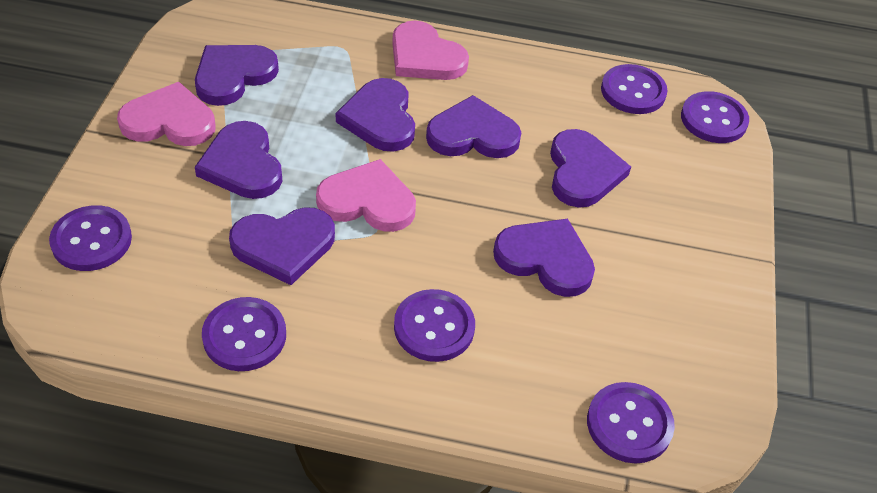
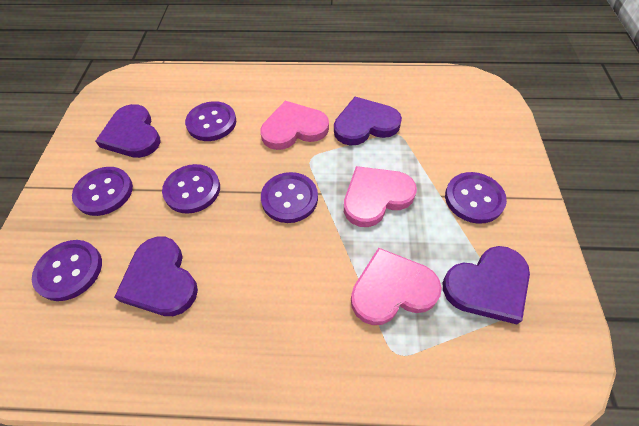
purple heart: 7 -> 4

